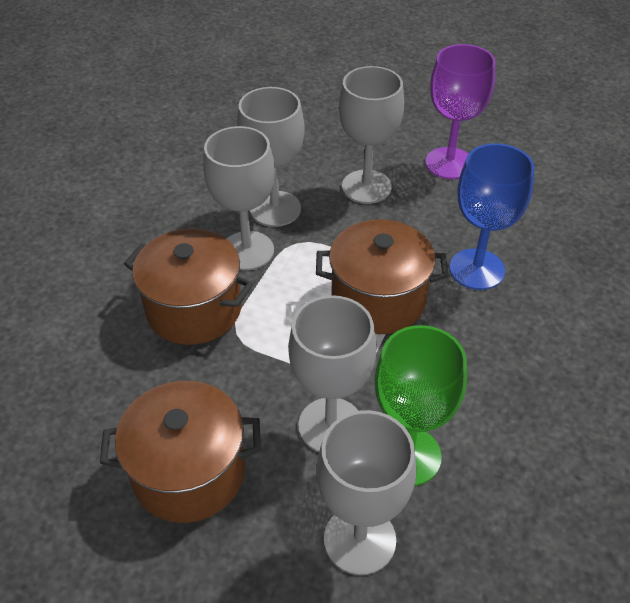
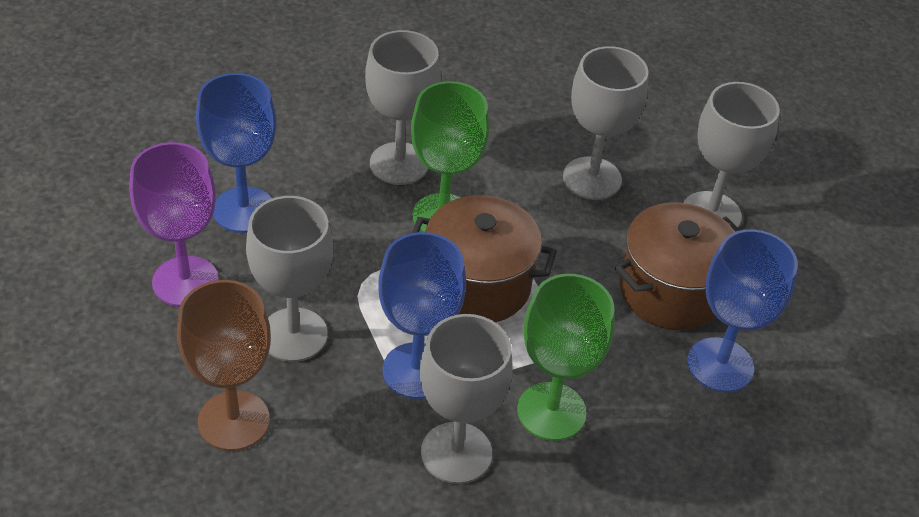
blue goblet: 1 -> 3
brown goblet: 0 -> 1
brown pot: 3 -> 2
green goblet: 1 -> 2

